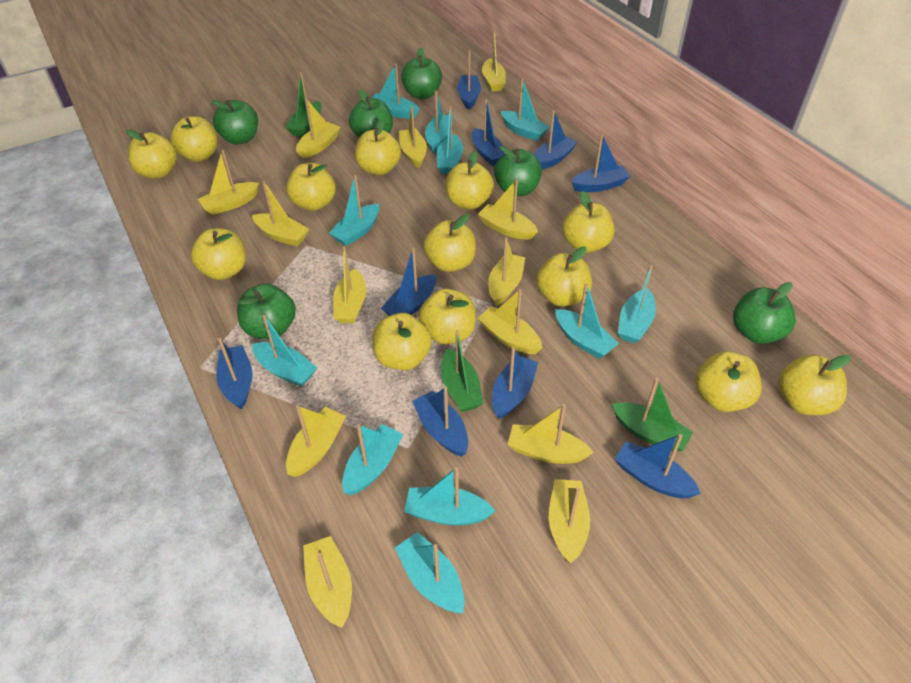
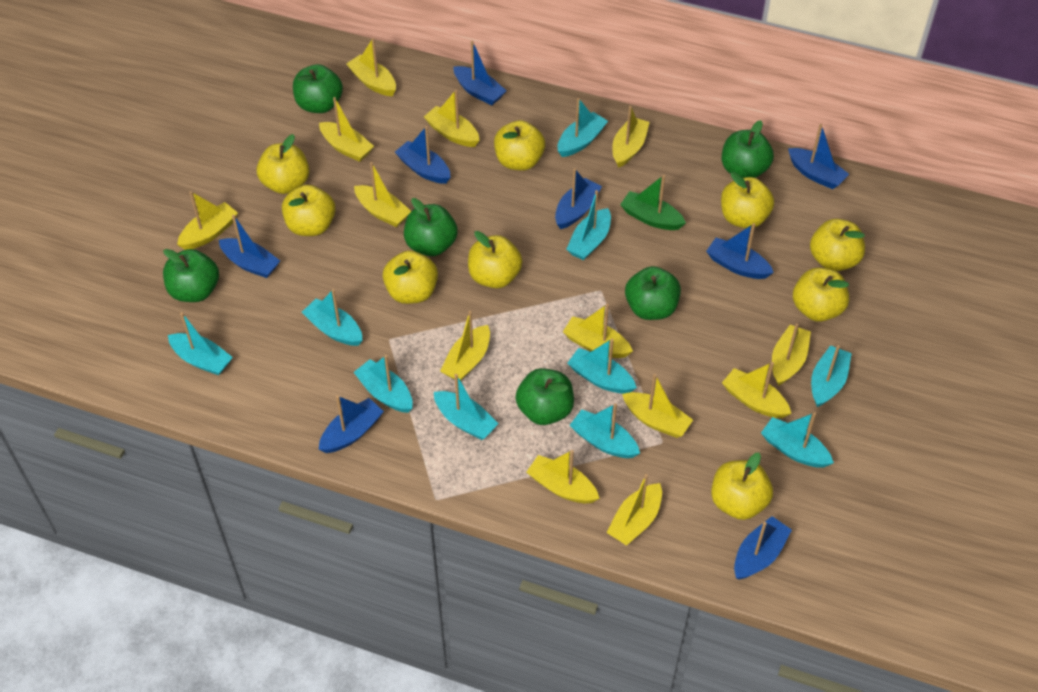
blue boat: 9 -> 8
green boat: 3 -> 1
turquoise boat: 11 -> 10
yellow apple: 13 -> 9

